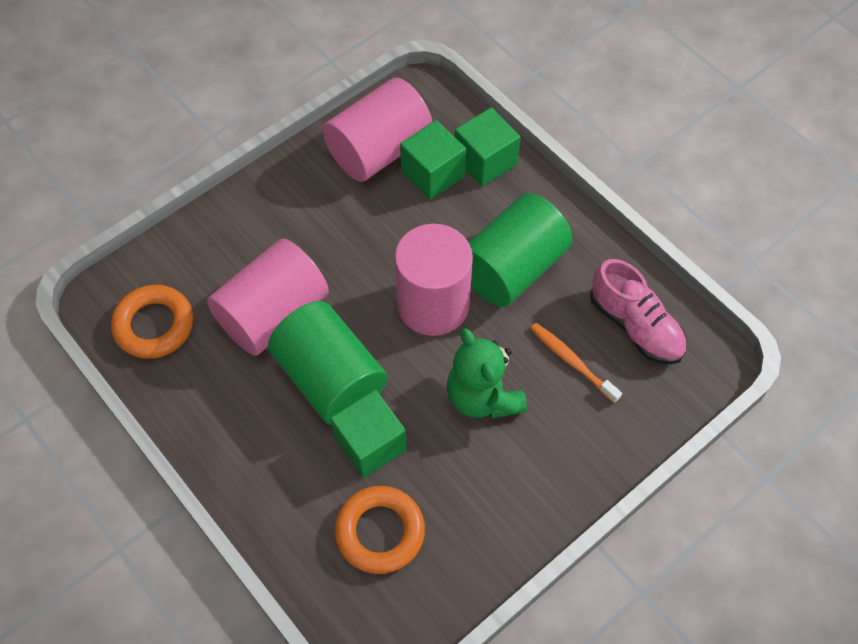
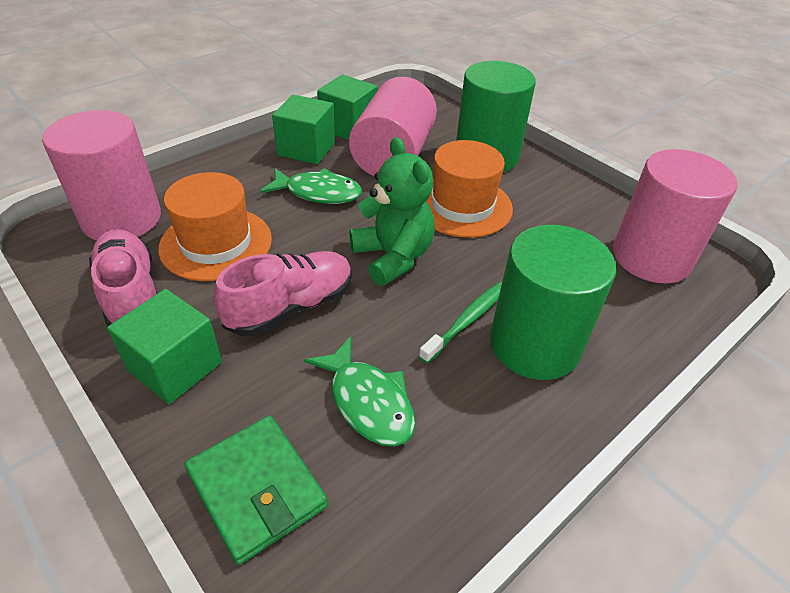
green fish: 0 -> 2
green toothbrush: 0 -> 1
green wallet: 0 -> 1
orange hat: 0 -> 2
orange ring: 2 -> 0
orange toothbrush: 1 -> 0
pink shoe: 1 -> 2

